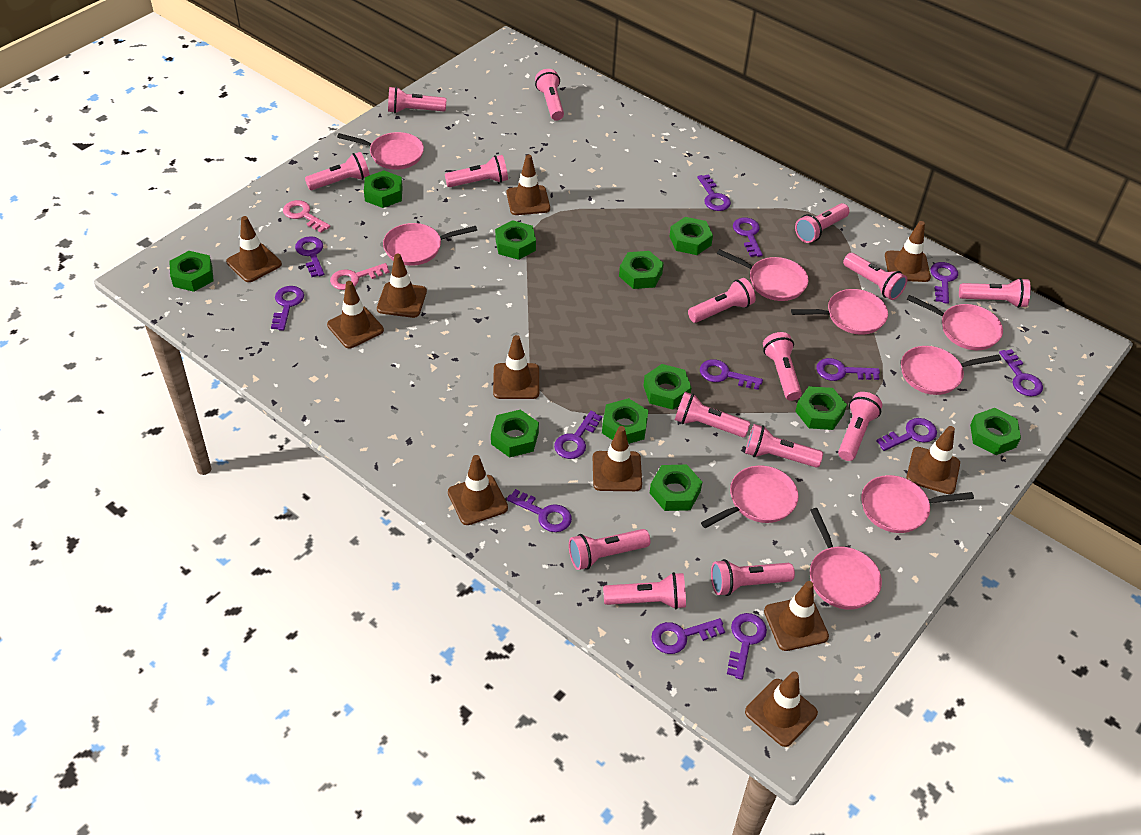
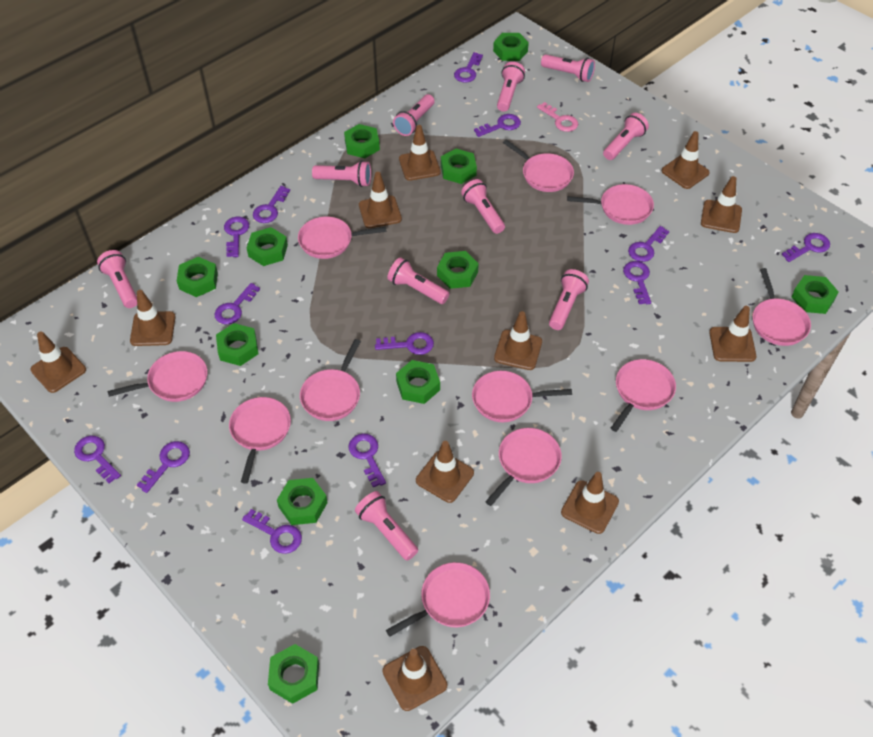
pink flashlight: 15 -> 10
pink key: 2 -> 1
pink pan: 9 -> 11

